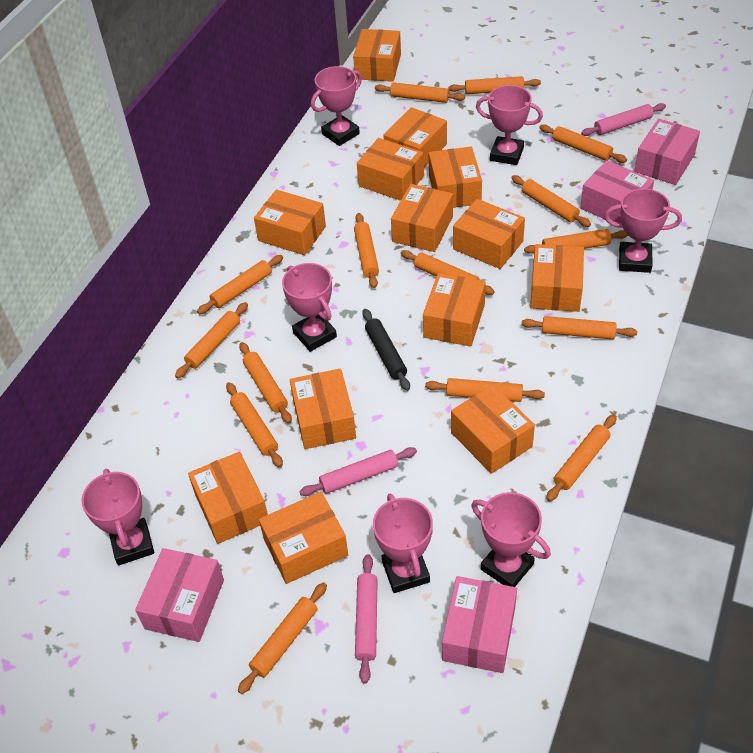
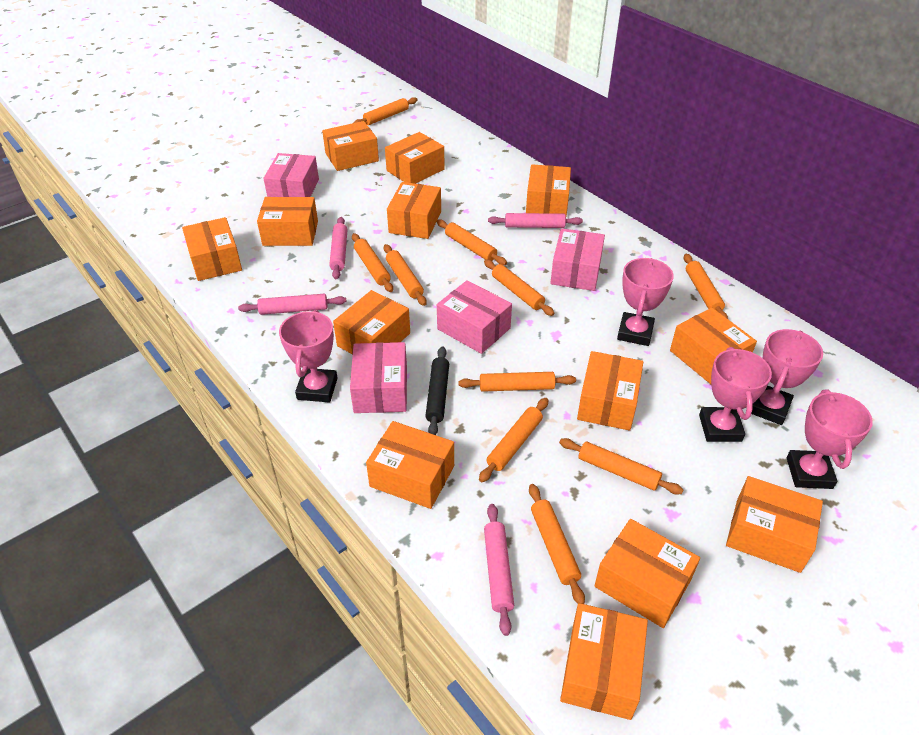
orange rolling pin: 15 -> 10
pink rolling pin: 3 -> 4
pink trophy: 7 -> 5

